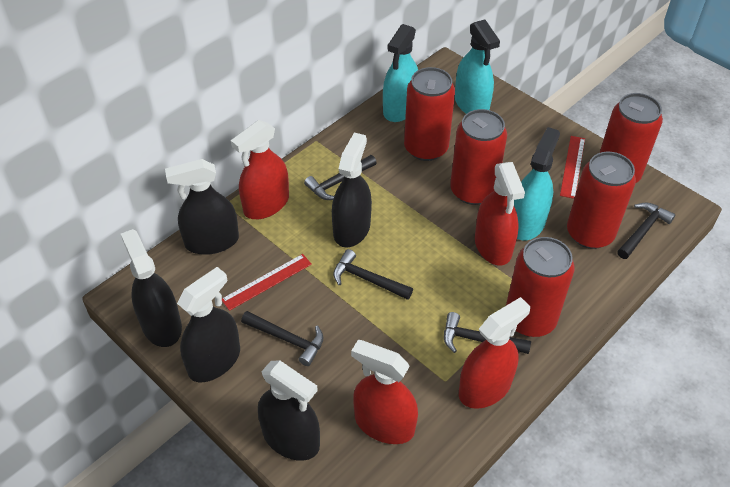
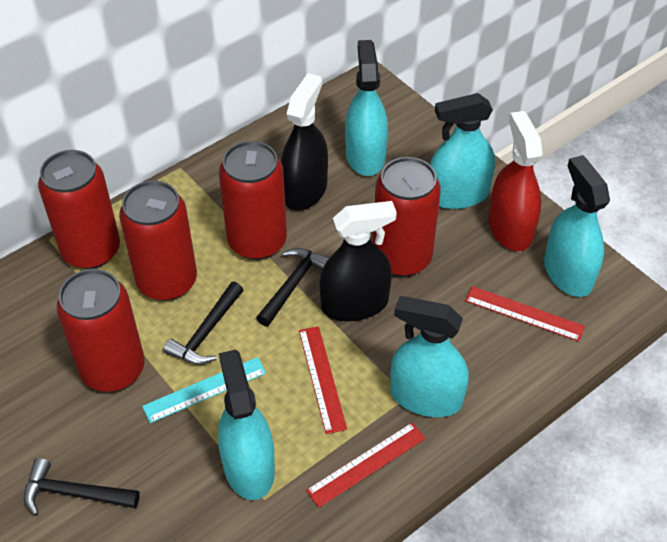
black hammer: 5 -> 3
black spray bottle: 5 -> 2
red ruler: 2 -> 3
red spray bottle: 4 -> 1
turquoise ruler: 0 -> 1
turquoise spray bottle: 3 -> 5

